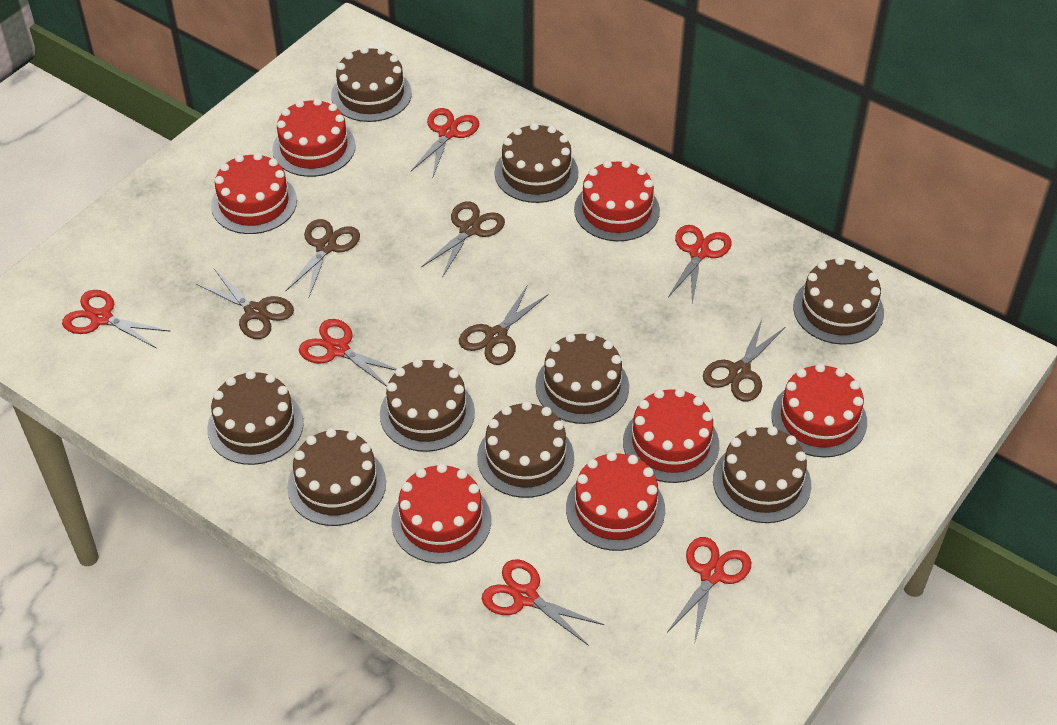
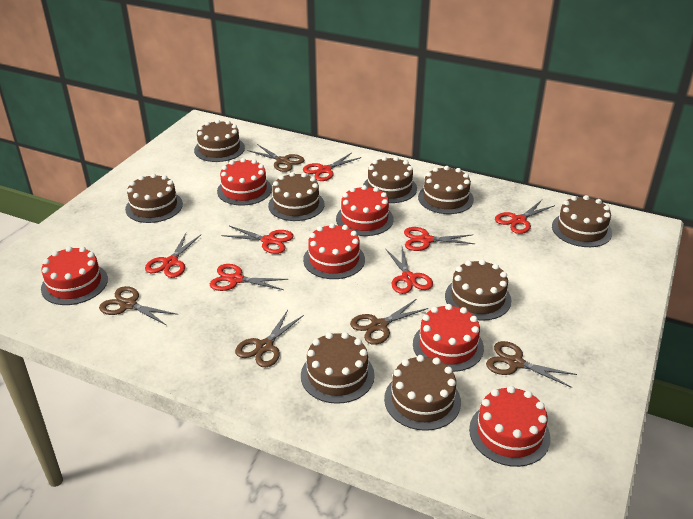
red cake: 7 -> 6
red scissors: 6 -> 7

